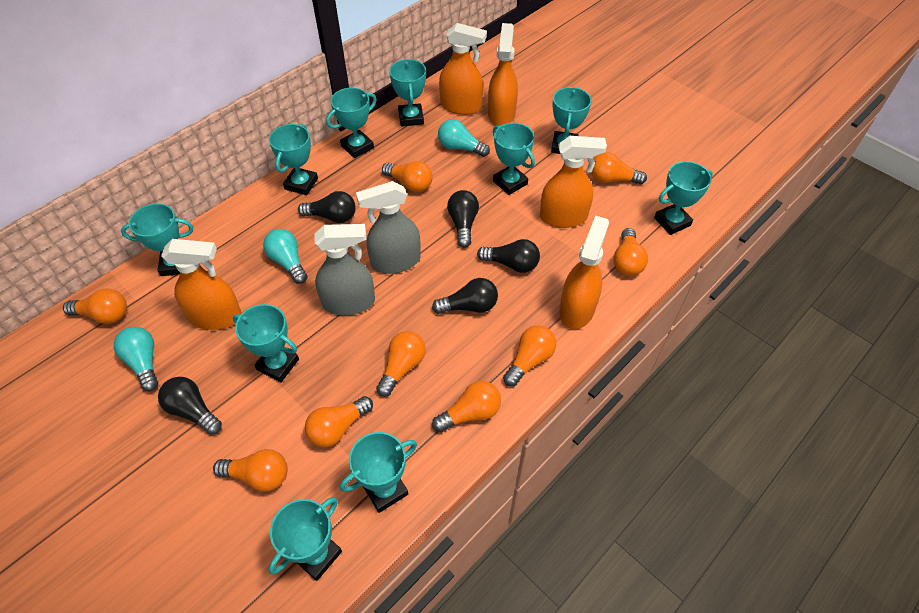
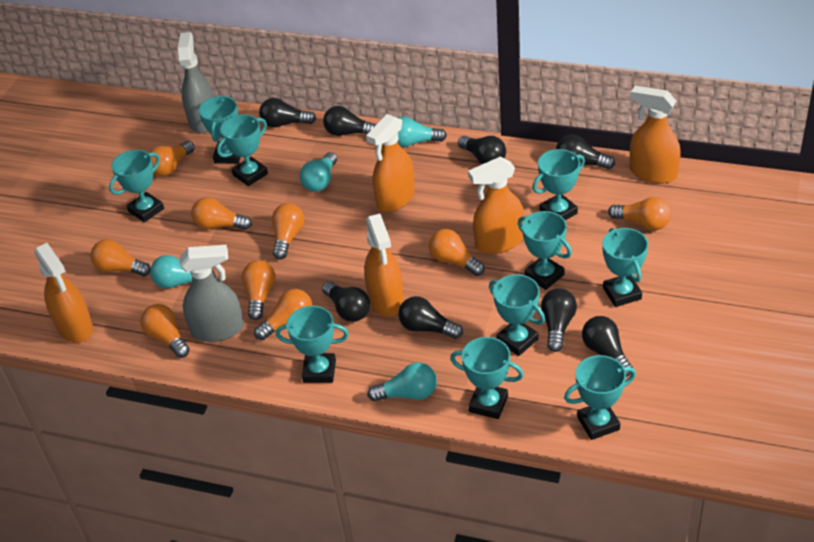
black light bulb: 5 -> 8
turquoise light bulb: 3 -> 4

